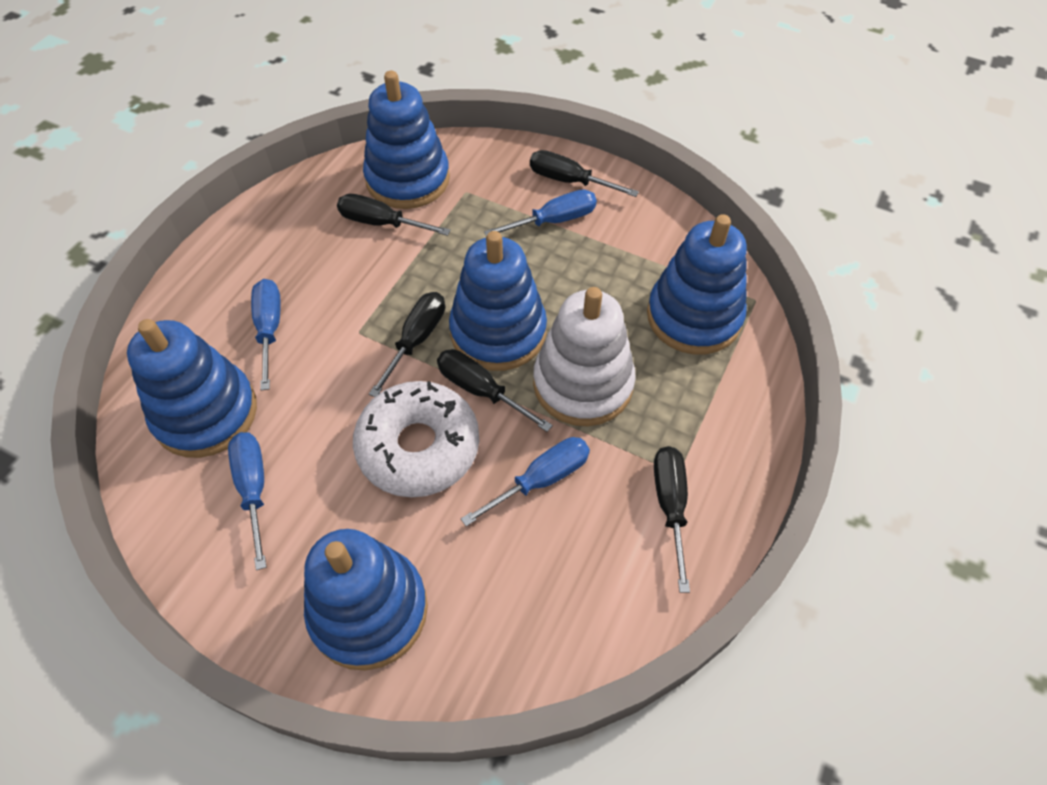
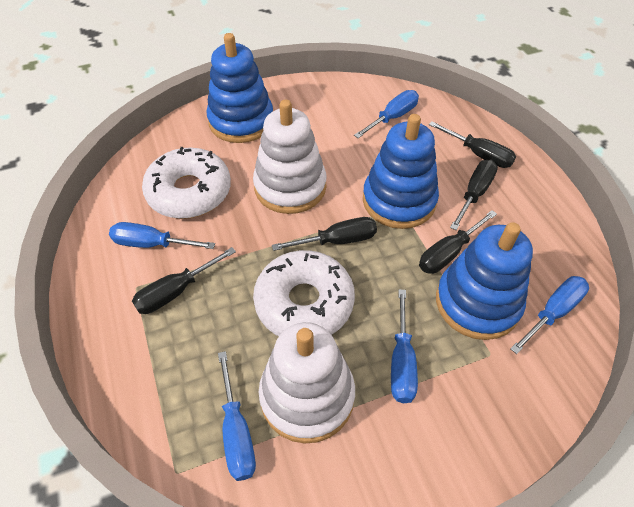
blue screwdriver: 4 -> 5
blue stacking toy: 5 -> 3
white donut: 1 -> 2
white stacking toy: 1 -> 2

